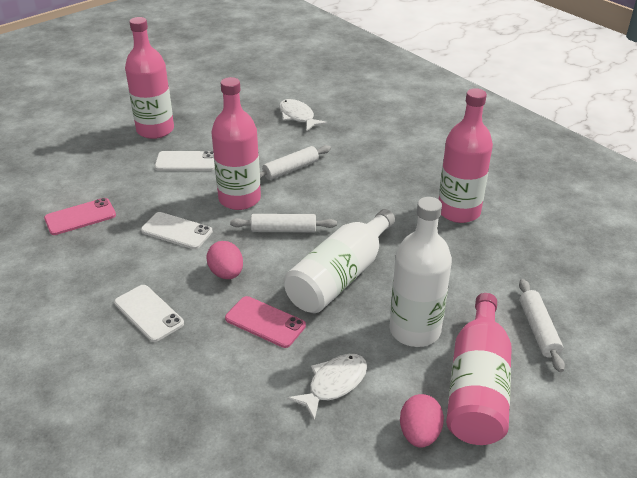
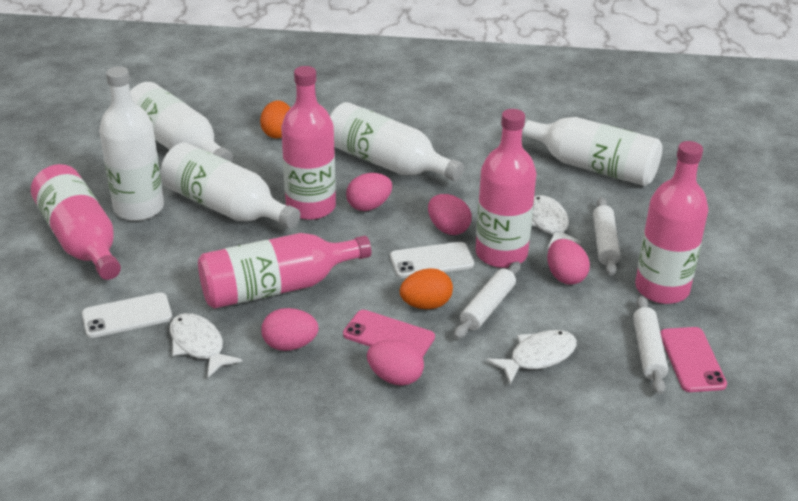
orange egg: 0 -> 2
pink bottle: 4 -> 5
pink egg: 2 -> 5
white bottle: 2 -> 5
white fish: 2 -> 3
white phone: 3 -> 2

